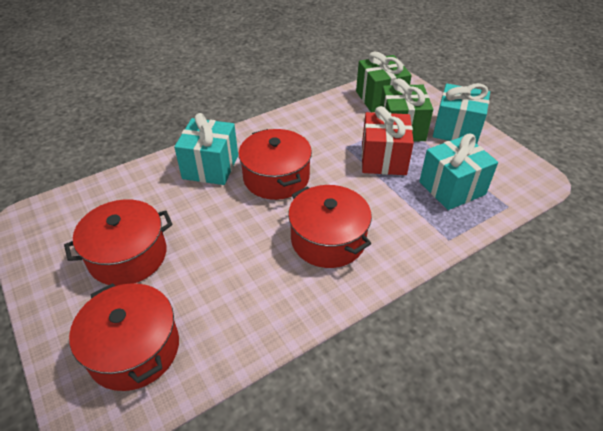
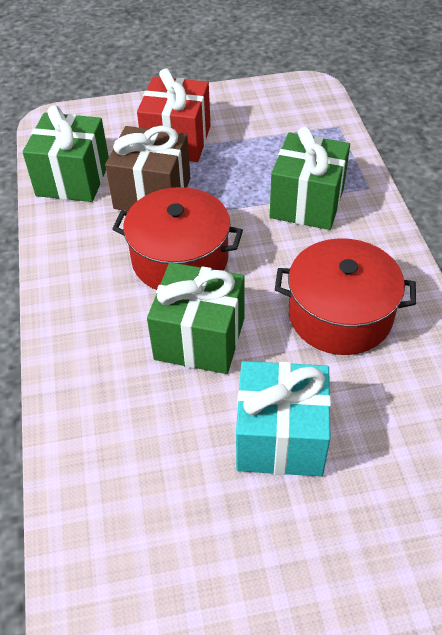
brown gift: 0 -> 1
green gift: 2 -> 3
red pot: 4 -> 2
turquoise gift: 3 -> 1

